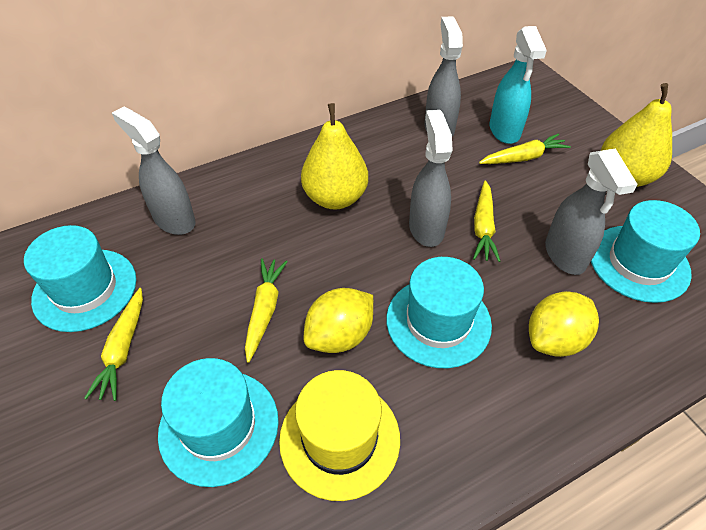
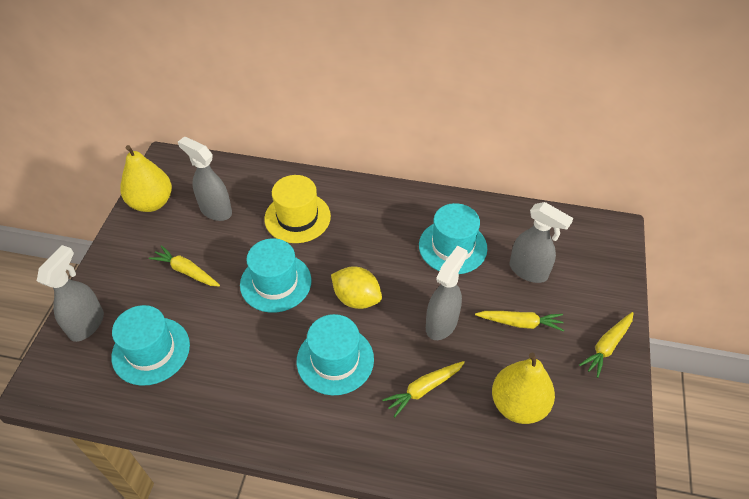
turquoise spray bottle: 1 -> 0
yellow lemon: 2 -> 1

